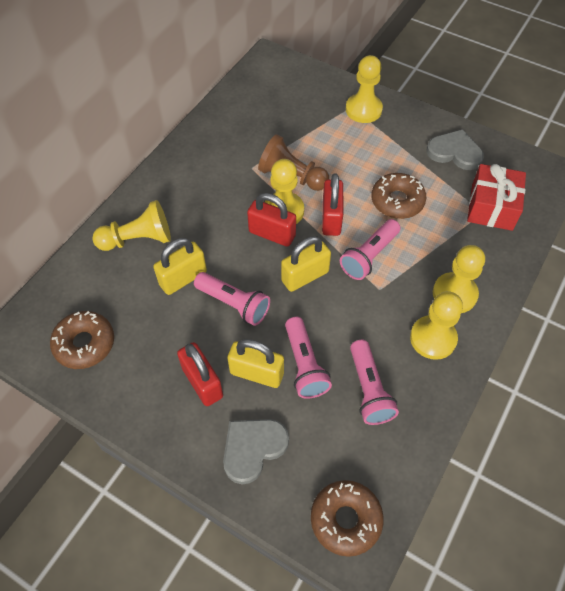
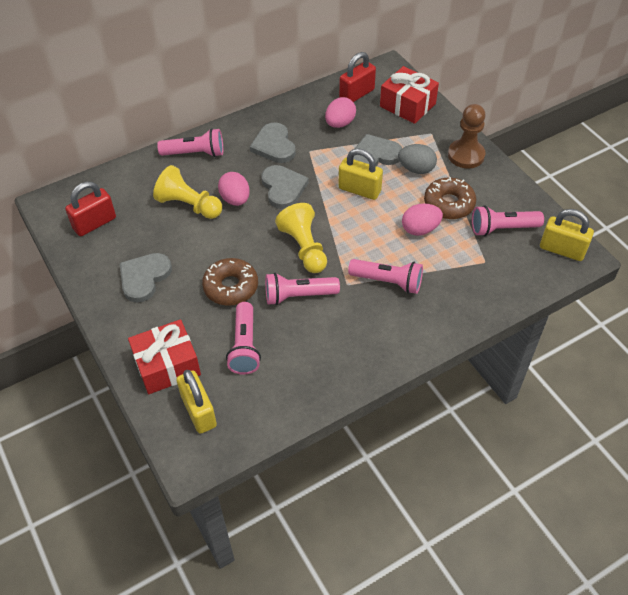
brown donut: 3 -> 2
grey egg: 0 -> 1
grey heart: 2 -> 4
pink egg: 0 -> 3
pink flashlight: 4 -> 5
red gift: 1 -> 2
red padlock: 3 -> 2
yellow pawn: 5 -> 2

